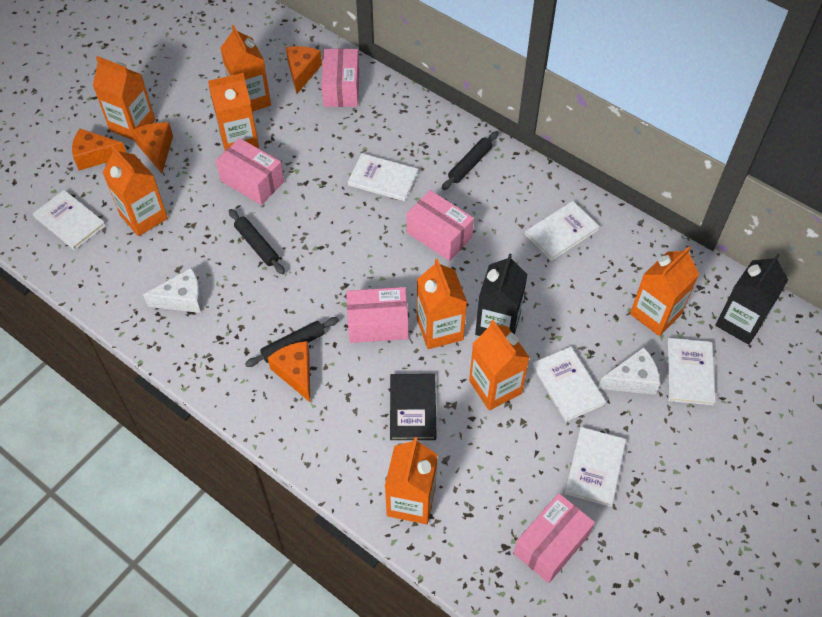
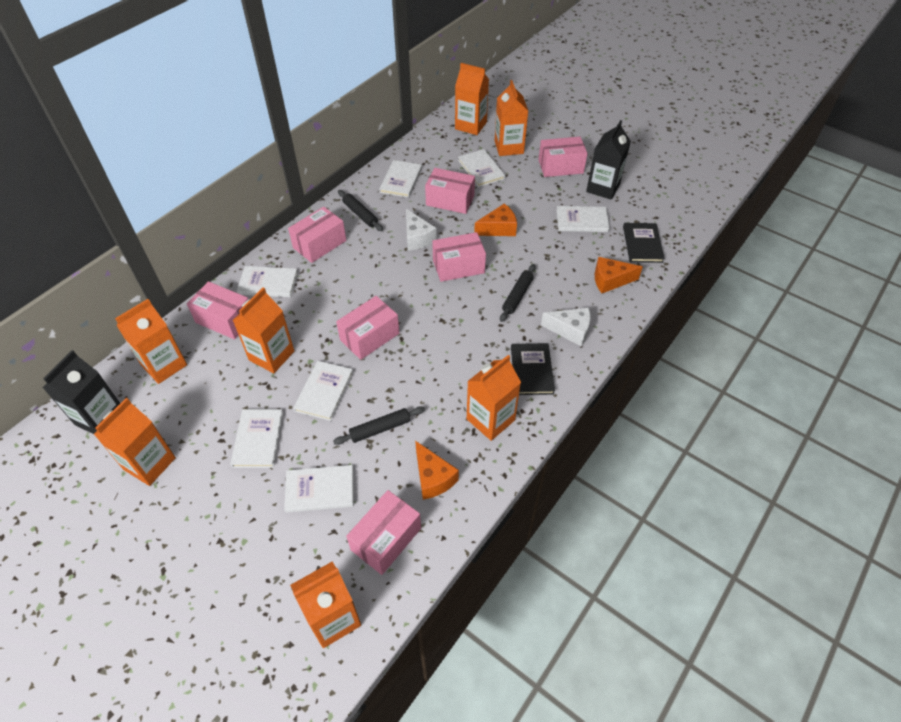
black book: 1 -> 2
orange carton: 8 -> 7
orange cheese: 4 -> 3
pink box: 5 -> 7
white book: 6 -> 7

